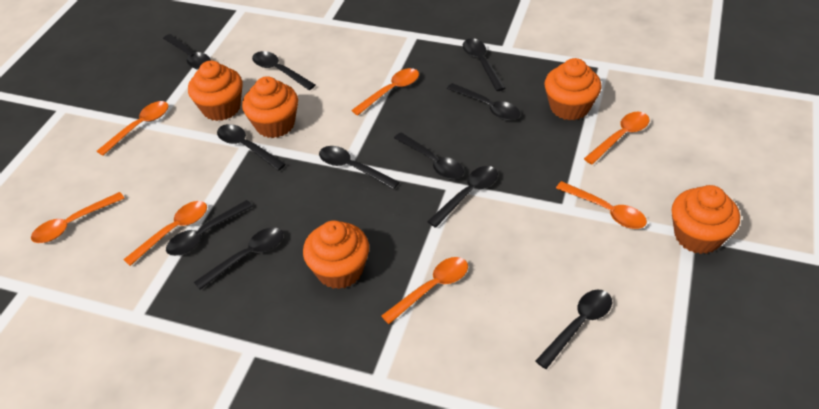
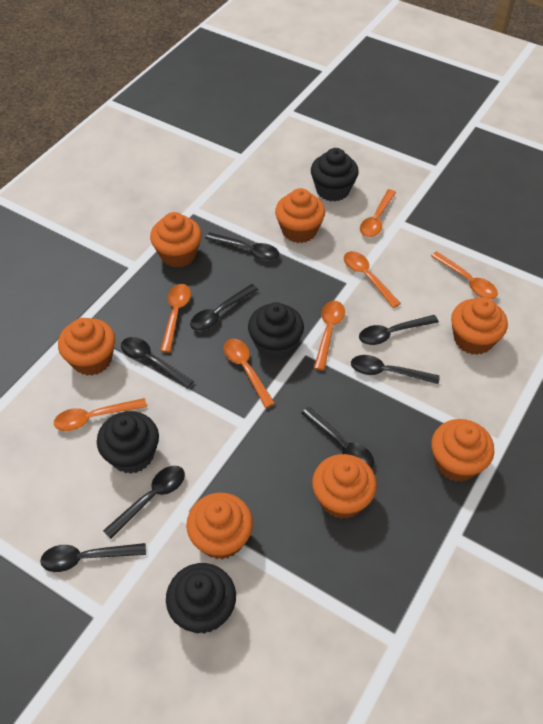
black cupcake: 0 -> 4
black spoon: 11 -> 8
orange cupcake: 5 -> 7

